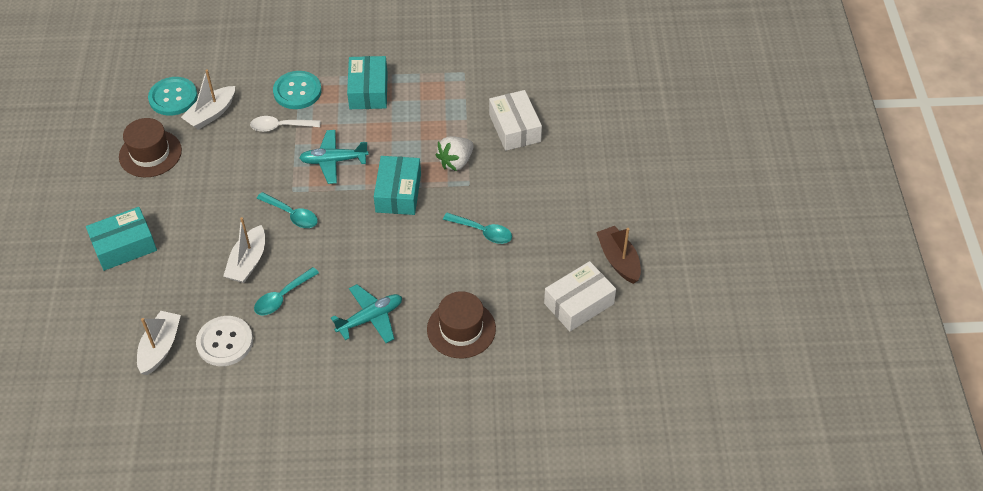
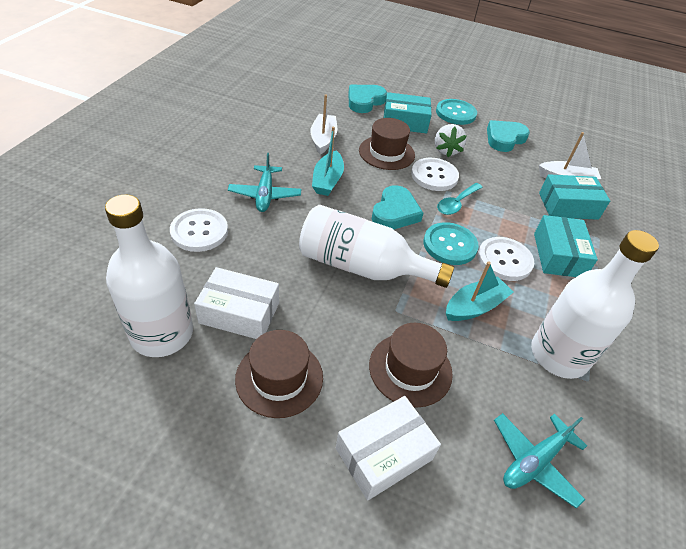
brown boat: 1 -> 0
brown hat: 2 -> 3
turquoise boat: 0 -> 2
turquoise heart: 0 -> 3
turquoise spoon: 3 -> 1
white boat: 3 -> 2
white bottle: 0 -> 3
white button: 1 -> 3
white spoon: 1 -> 0

